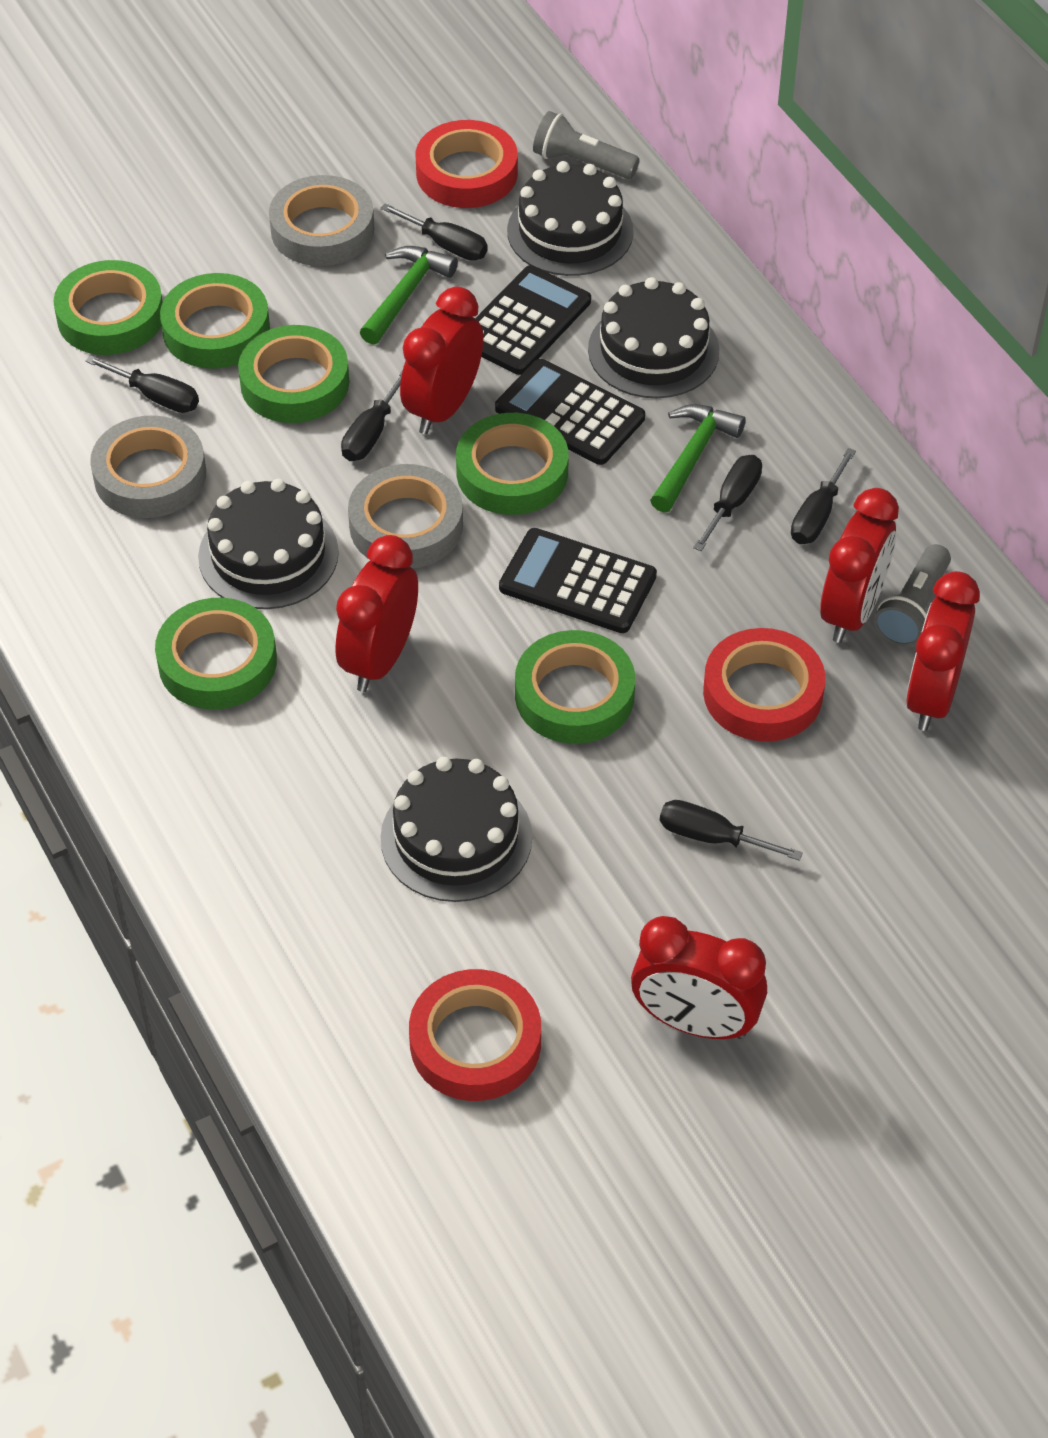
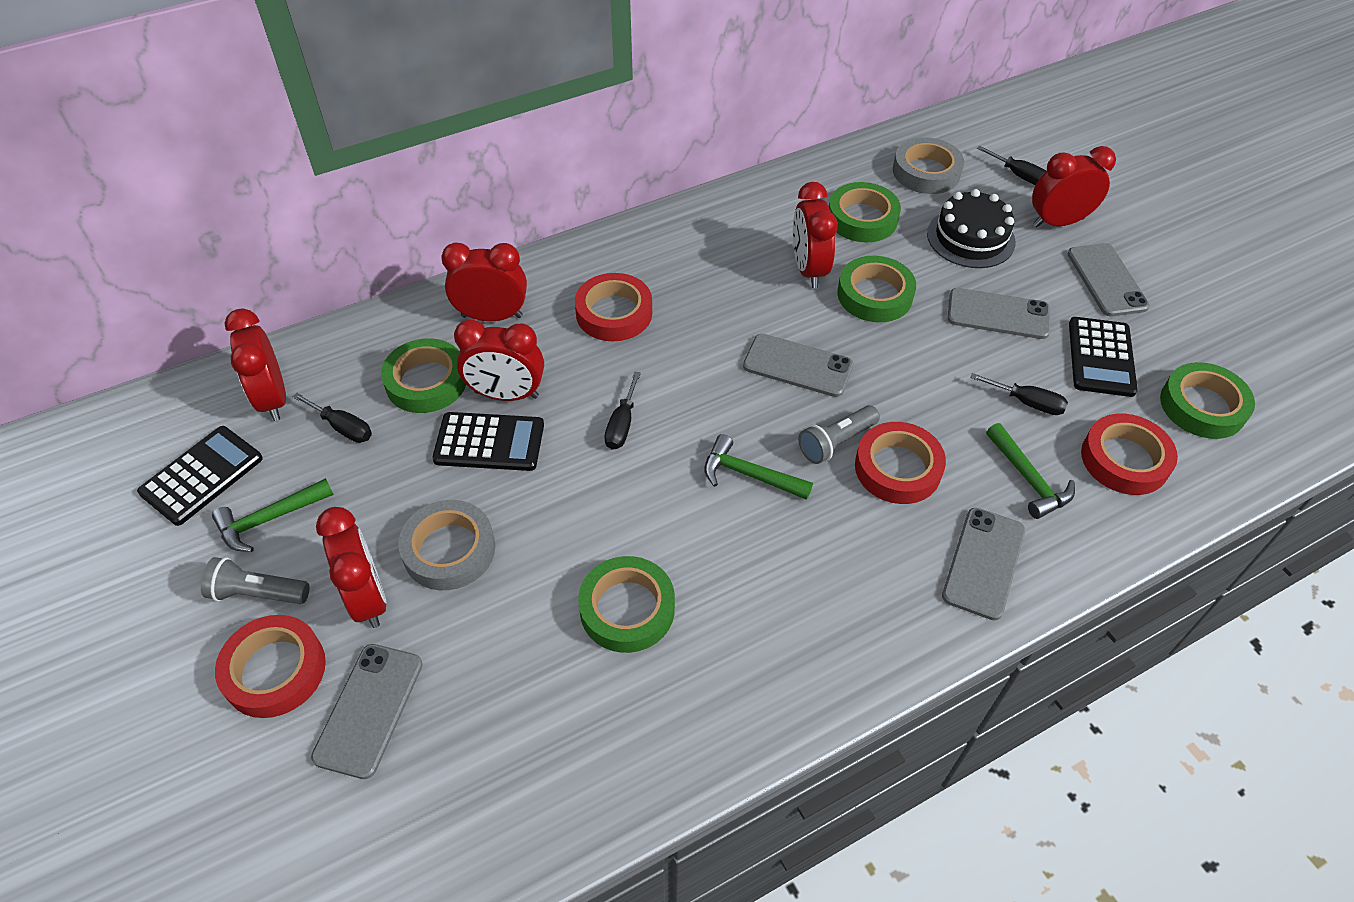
black cake: 4 -> 1
black screwdriver: 6 -> 4
green hammer: 2 -> 3
green tape: 6 -> 5
grey phone: 0 -> 5
grey tape: 3 -> 2
red clock: 5 -> 6
red tape: 3 -> 4

